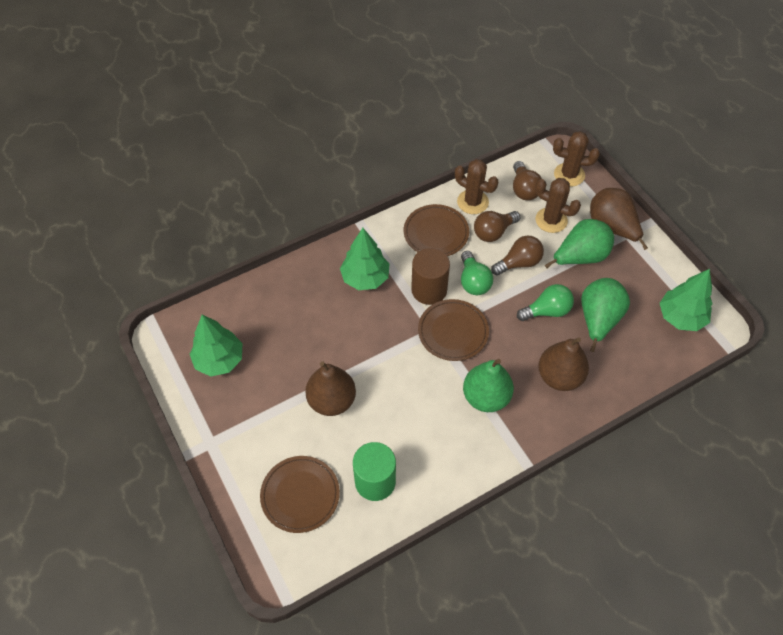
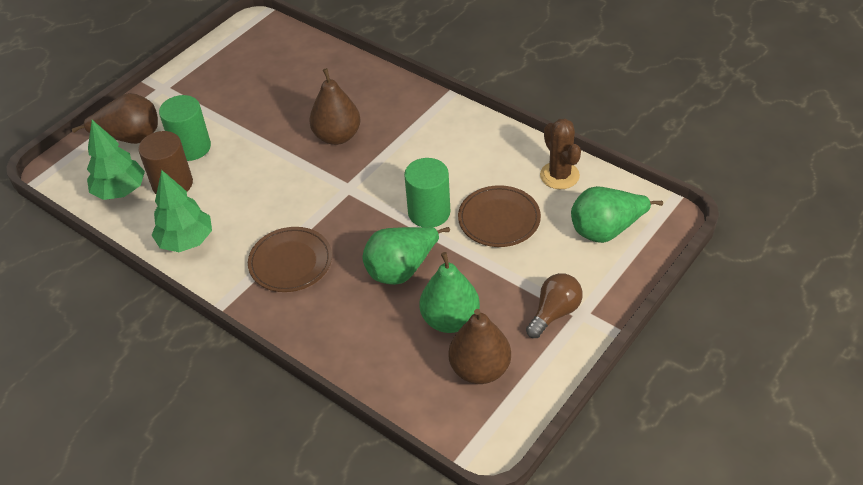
brown cactus: 3 -> 1
brown light bulb: 3 -> 1
brown plate: 3 -> 2
green cylinder: 1 -> 2
green light bulb: 2 -> 0
green tree: 3 -> 2

